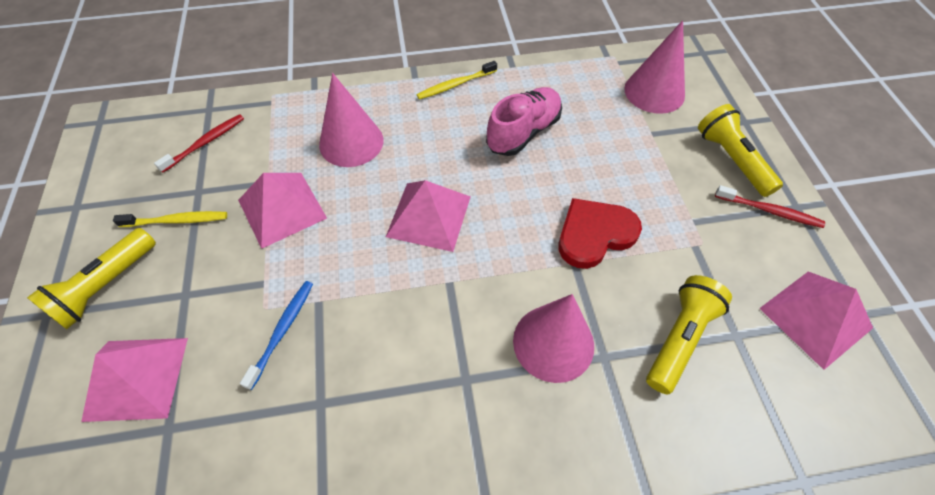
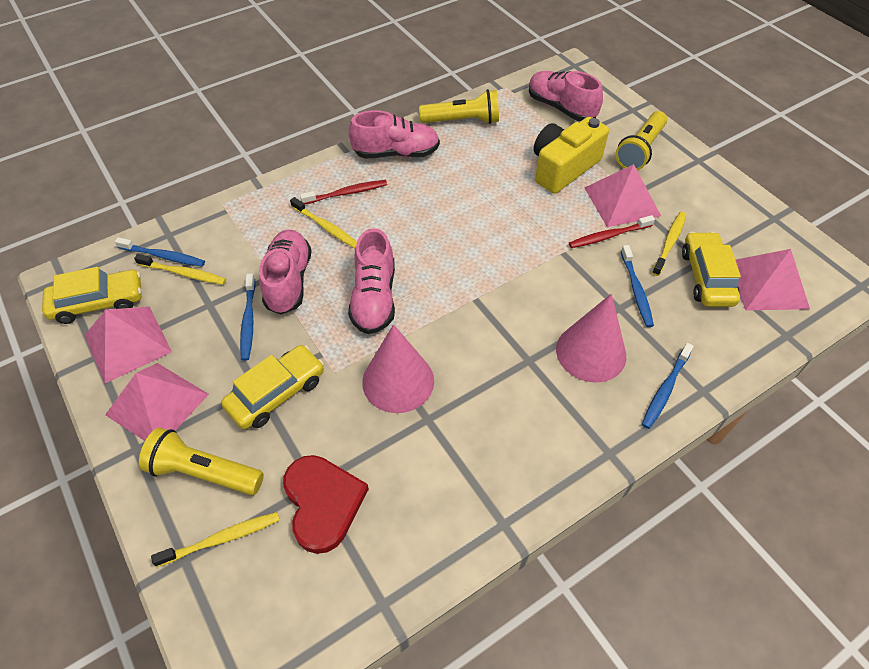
blue toothbrush: 1 -> 4
pink cone: 3 -> 2
pink shoe: 1 -> 4
yellow camera: 0 -> 1
yellow car: 0 -> 3
yellow toothbrush: 2 -> 4

